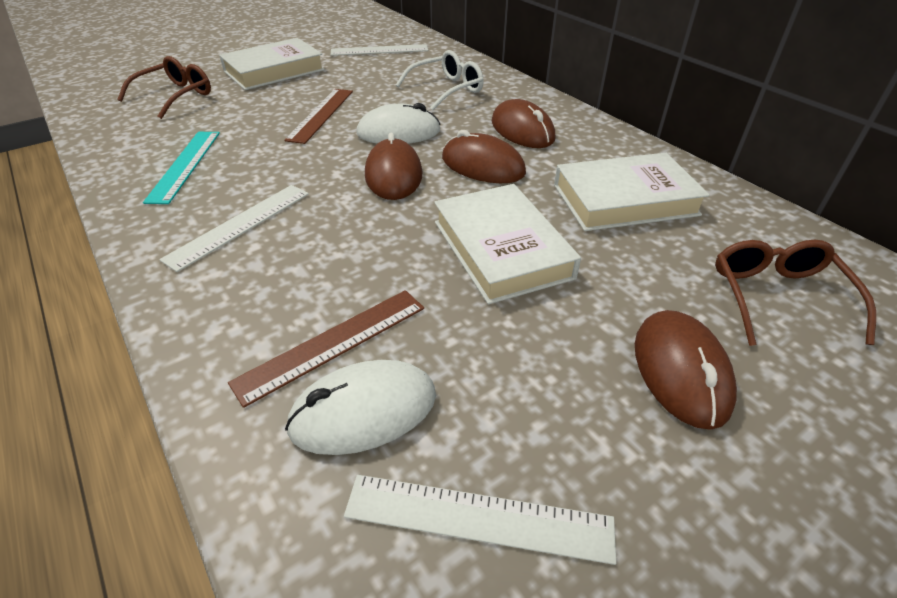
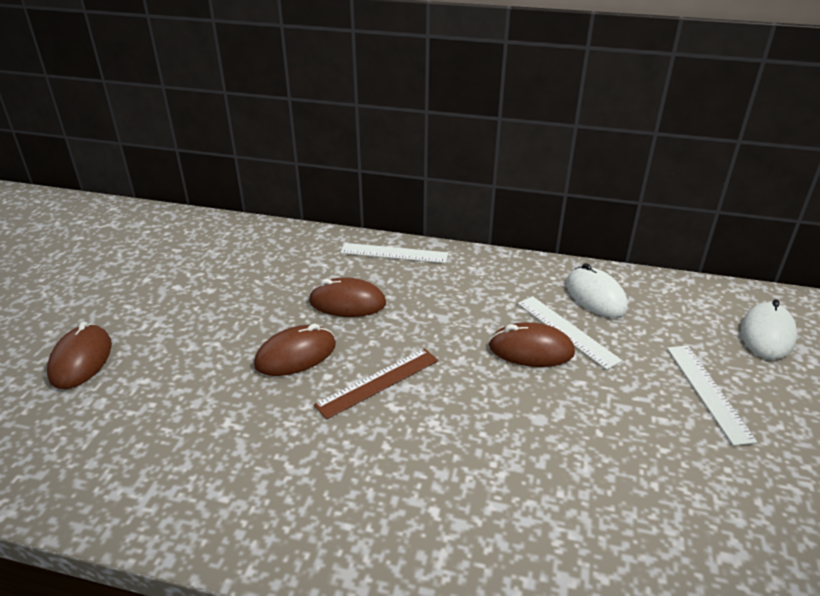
brown glasses: 2 -> 0
brown ruler: 2 -> 1
turquoise ruler: 1 -> 0
white book: 3 -> 0
white glasses: 1 -> 0

